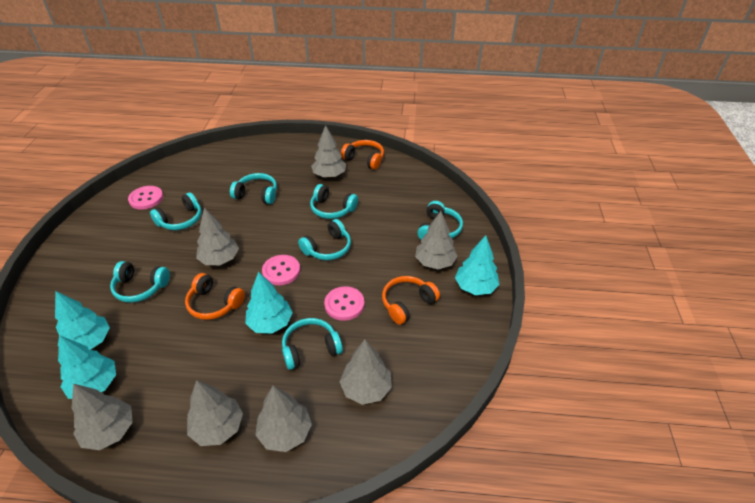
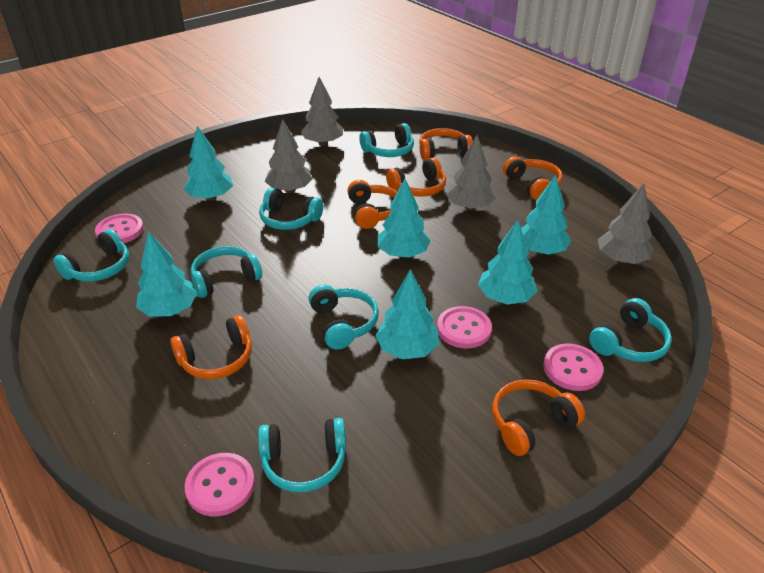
grey tree: 7 -> 4
orange headphones: 3 -> 6
pink button: 3 -> 4
turquoise tree: 4 -> 6

